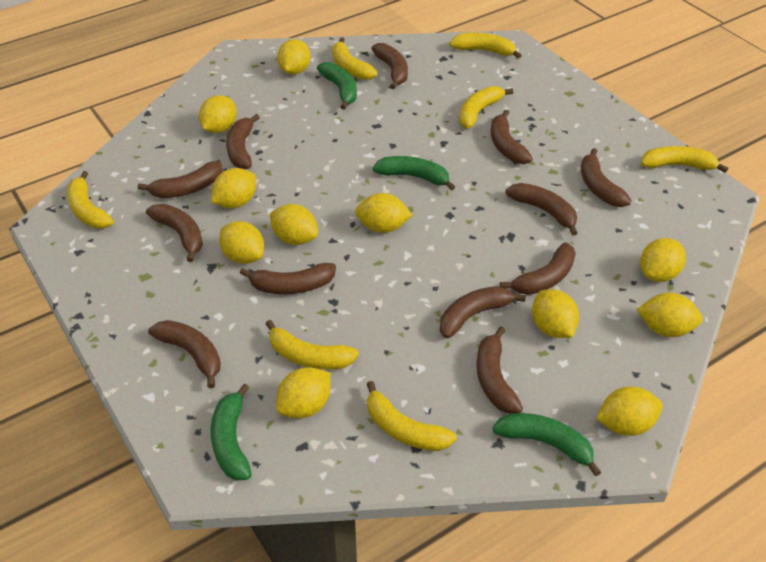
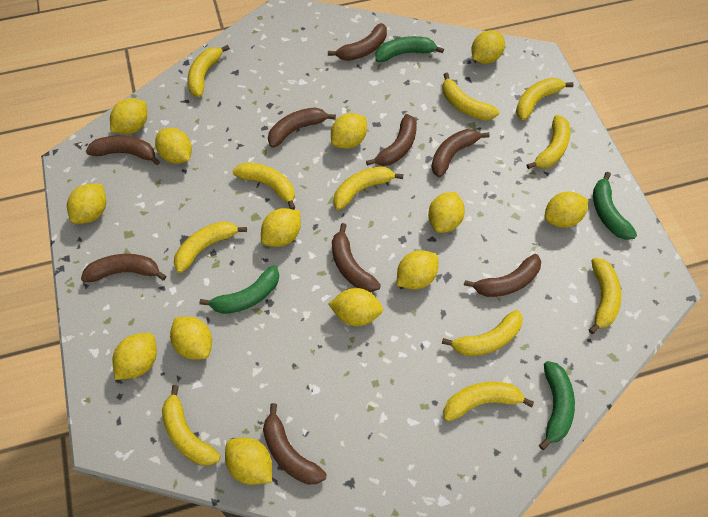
brown banana: 12 -> 9
yellow banana: 7 -> 11
yellow lemon: 11 -> 13

